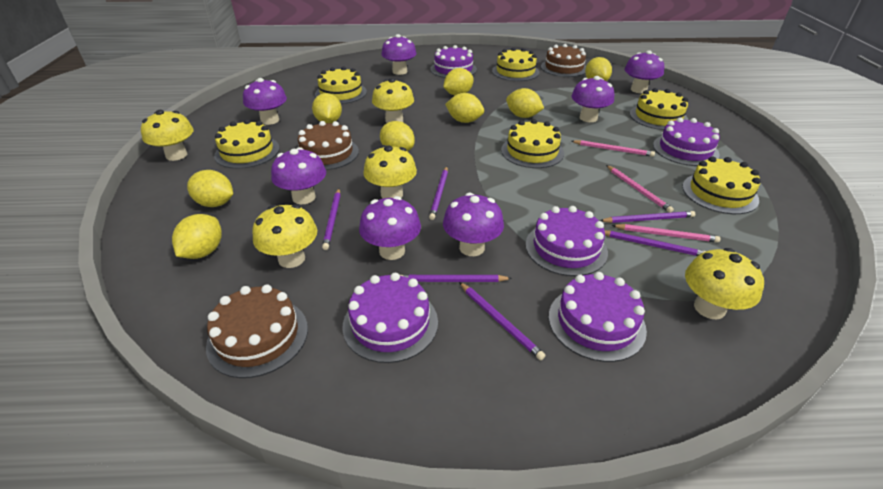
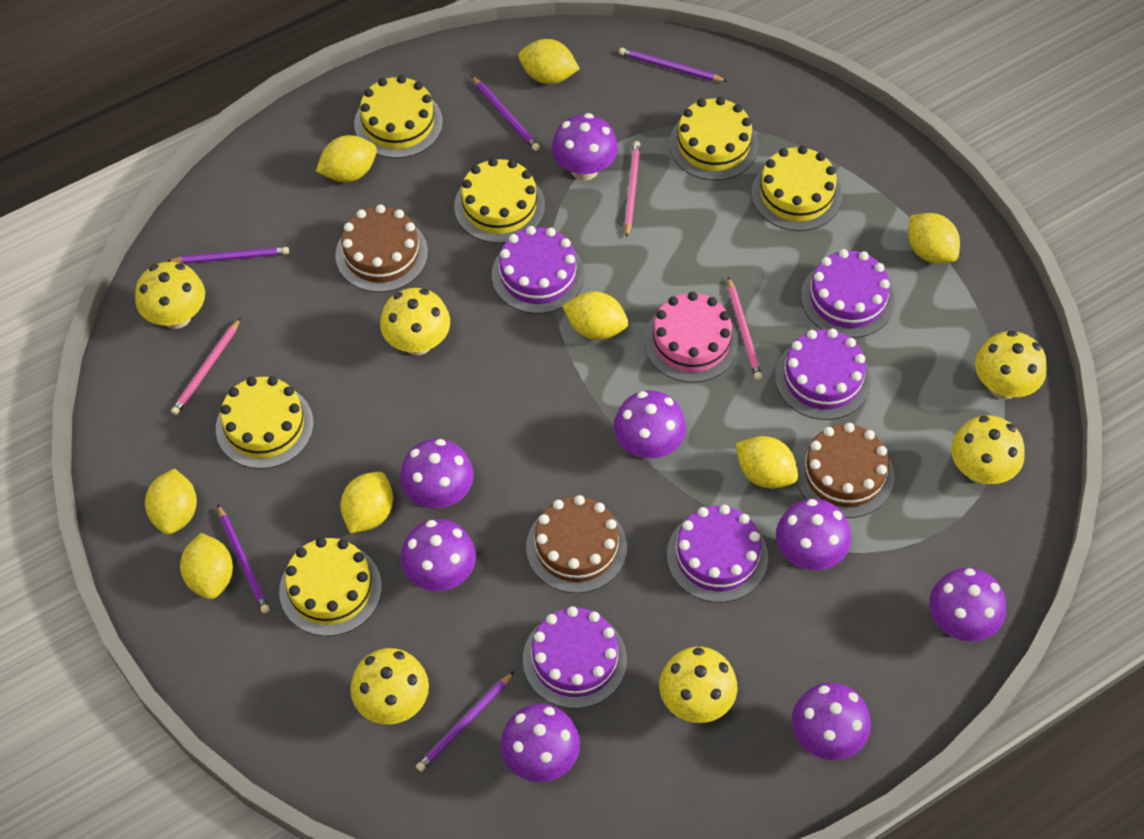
pink cake: 0 -> 1
purple mushroom: 7 -> 8
purple pencil: 6 -> 5
yellow mushroom: 5 -> 6

